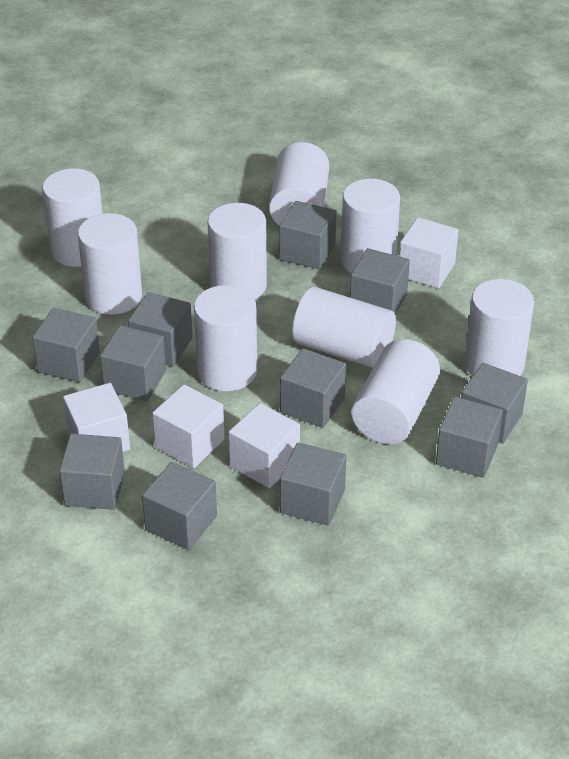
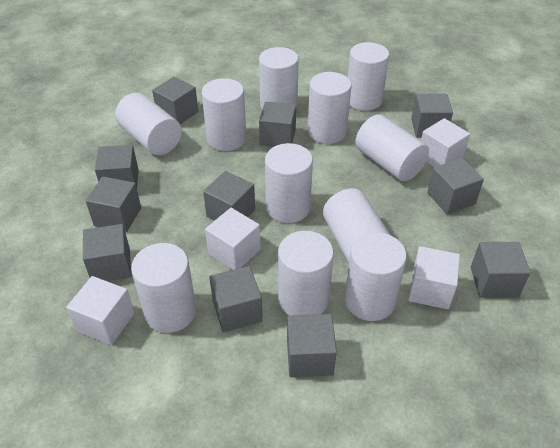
white cylinder: 9 -> 11

